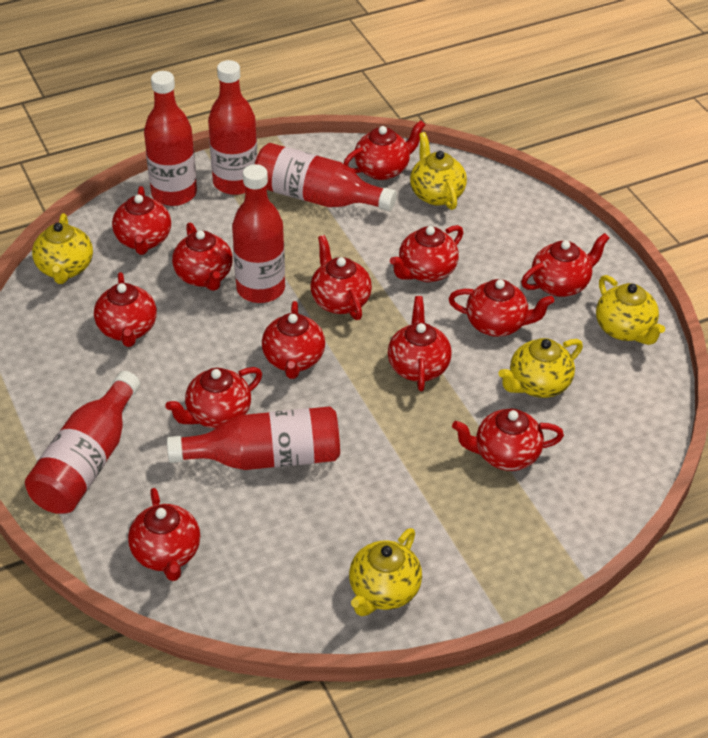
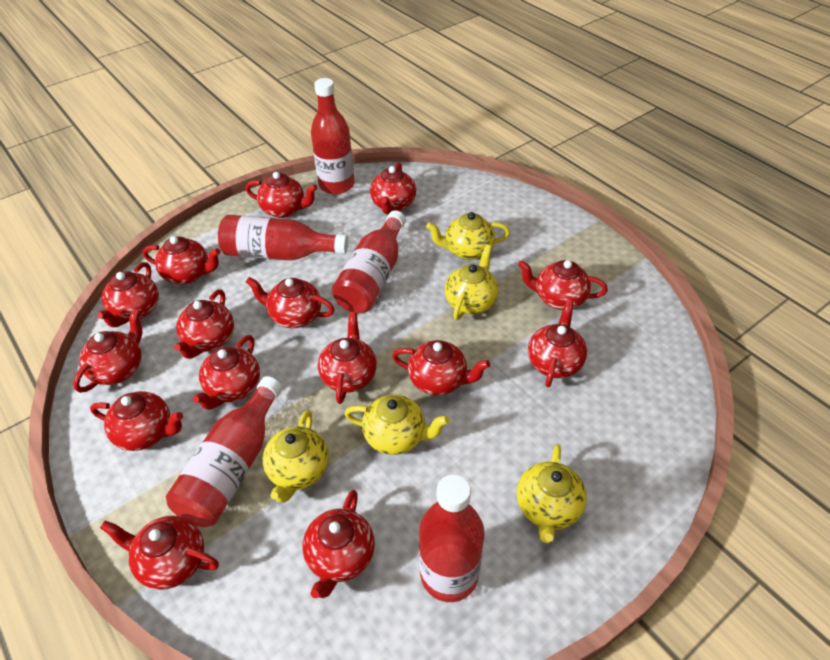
red bottle: 6 -> 5
red teapot: 13 -> 15

